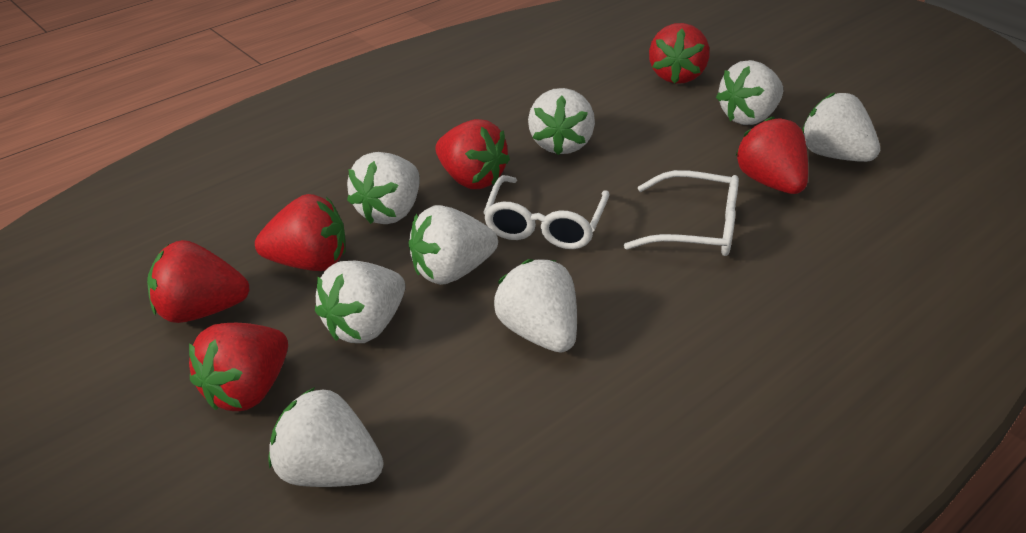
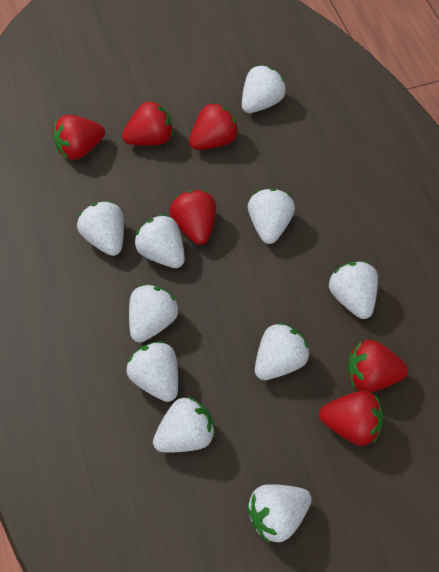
white glasses: 2 -> 0
white strawberry: 8 -> 10

